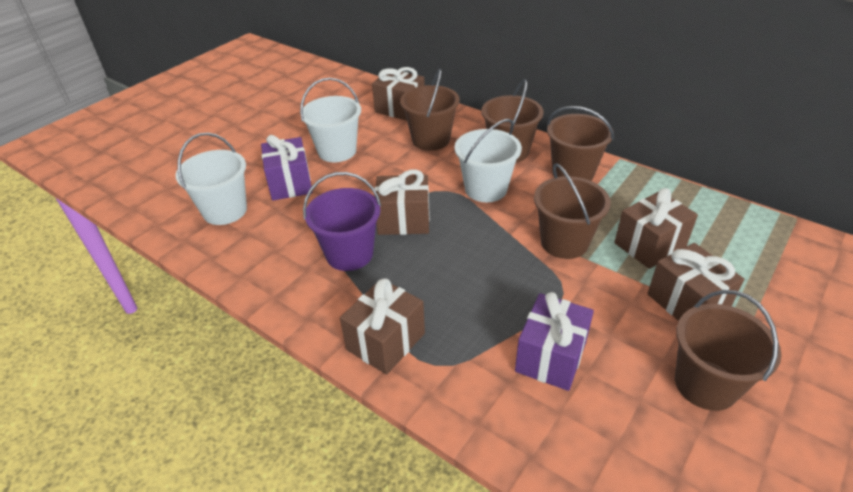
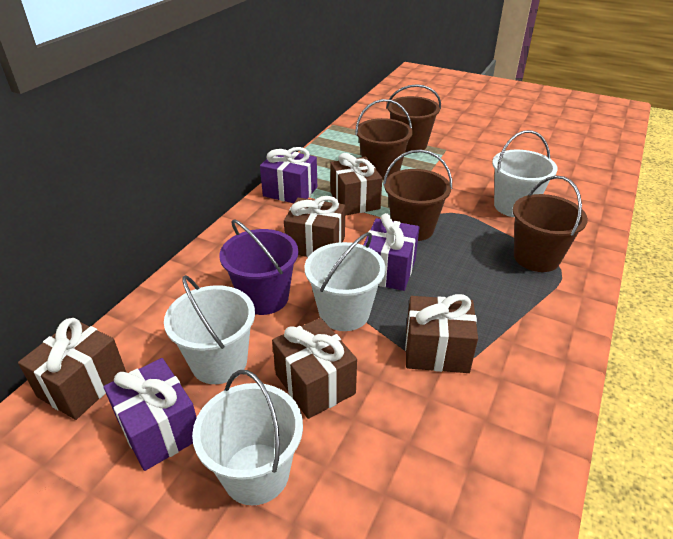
brown bucket: 5 -> 4
purple gift: 2 -> 3
white bucket: 3 -> 4

